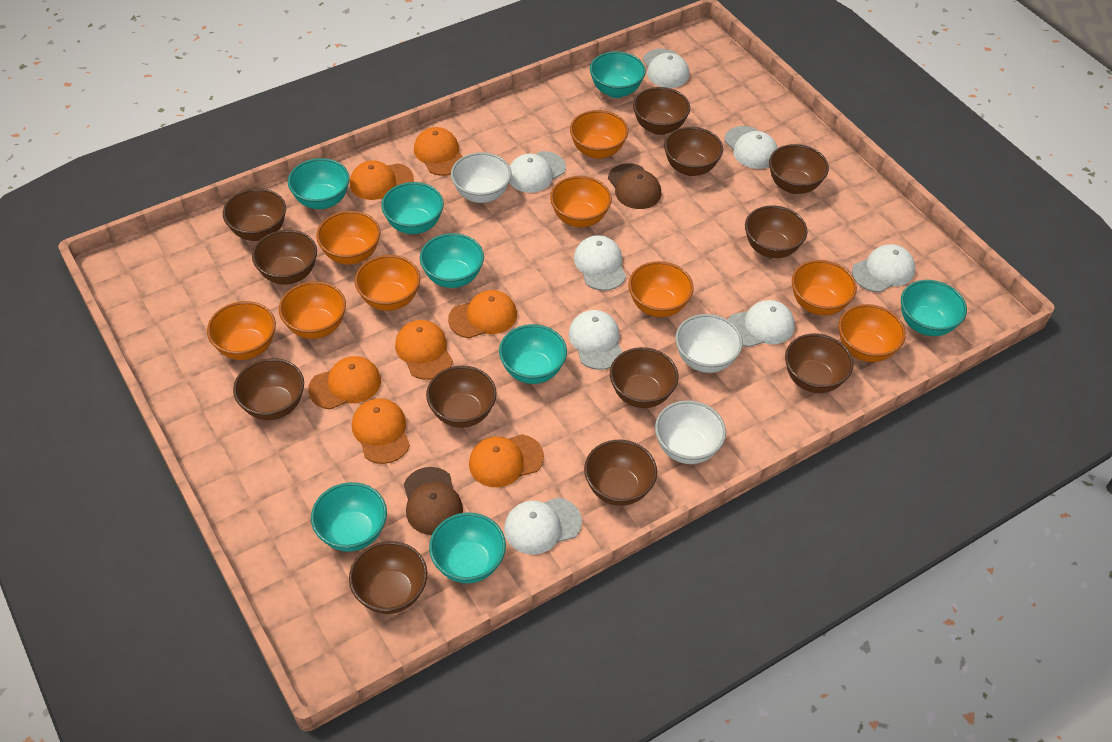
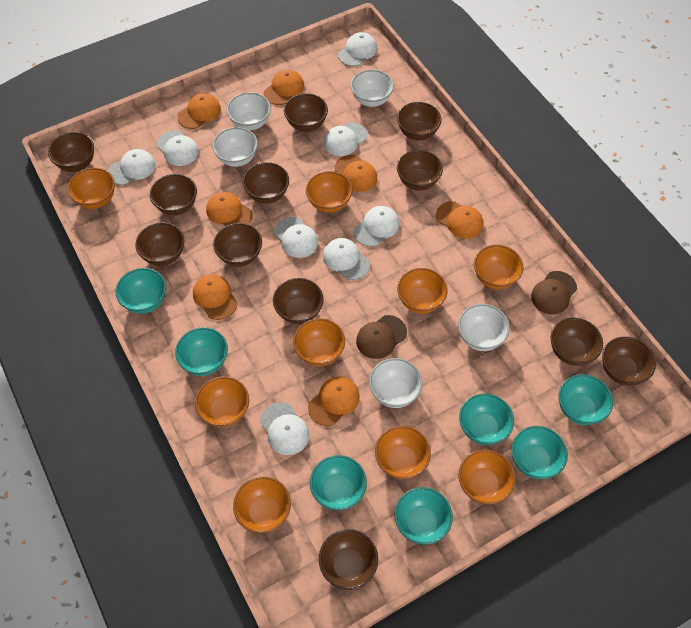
turquoise bowl: 8 -> 7
white bowl: 3 -> 5

